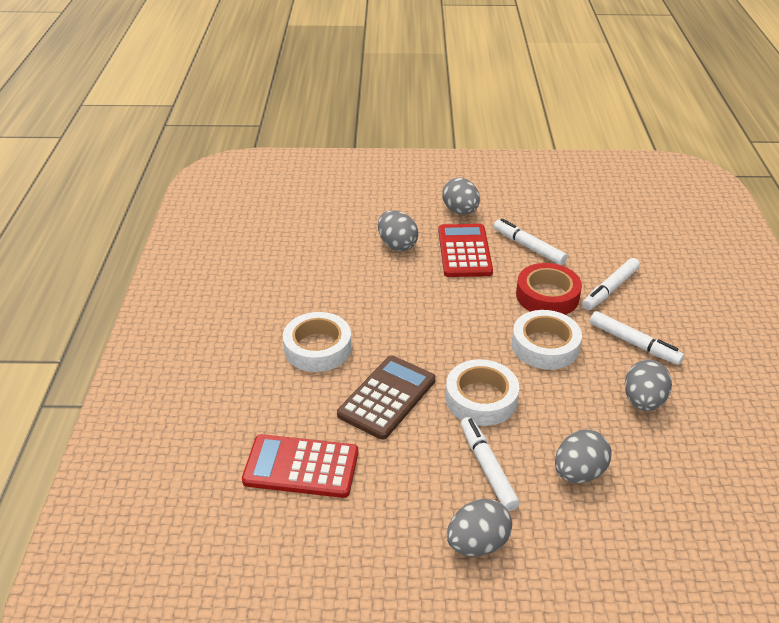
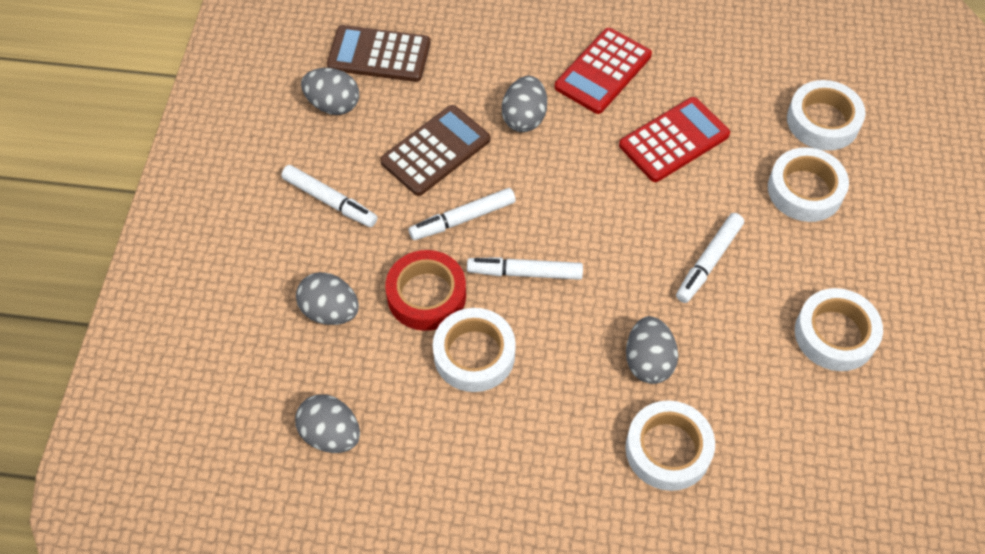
brown calculator: 1 -> 2
white tape: 3 -> 5

